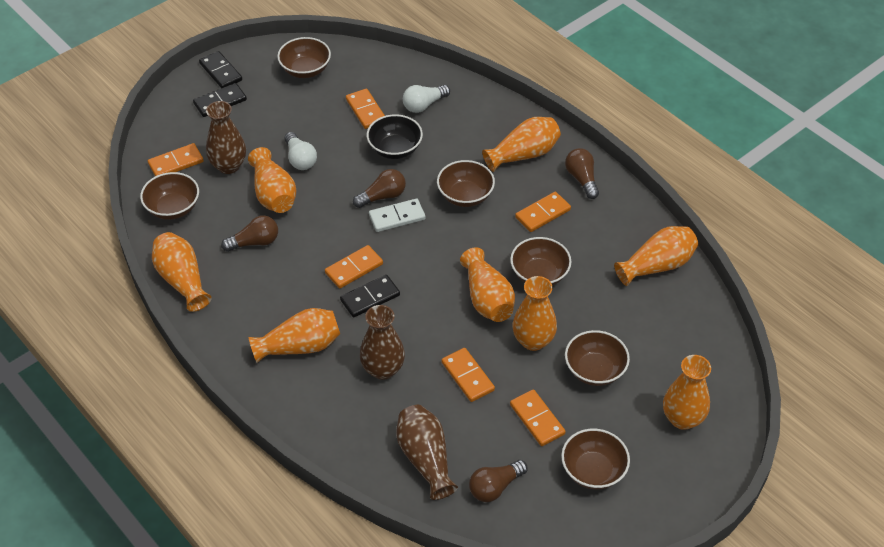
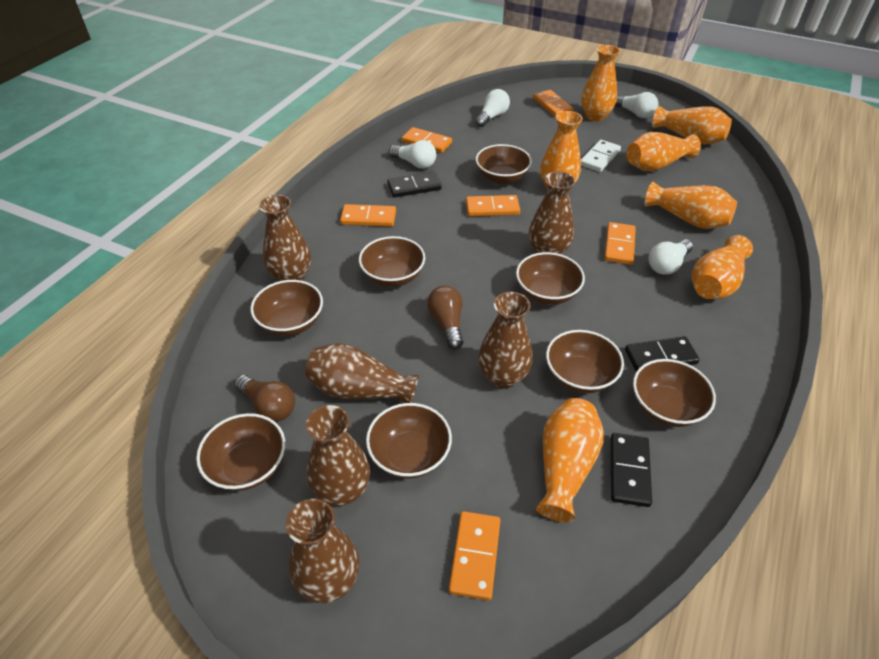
black bowl: 1 -> 0
brown bowl: 6 -> 8
brown light bulb: 4 -> 2
brown vase: 3 -> 6
orange vase: 8 -> 7
white light bulb: 2 -> 4

